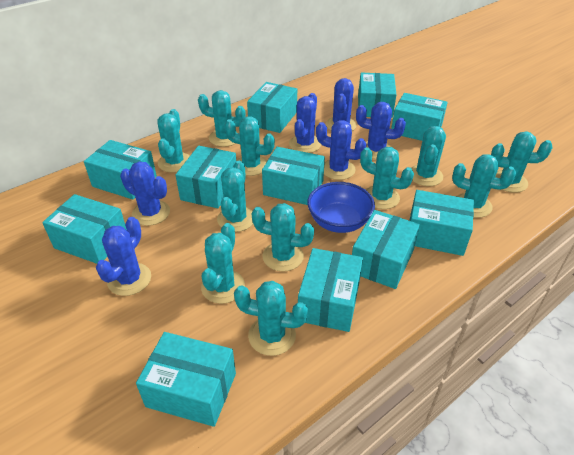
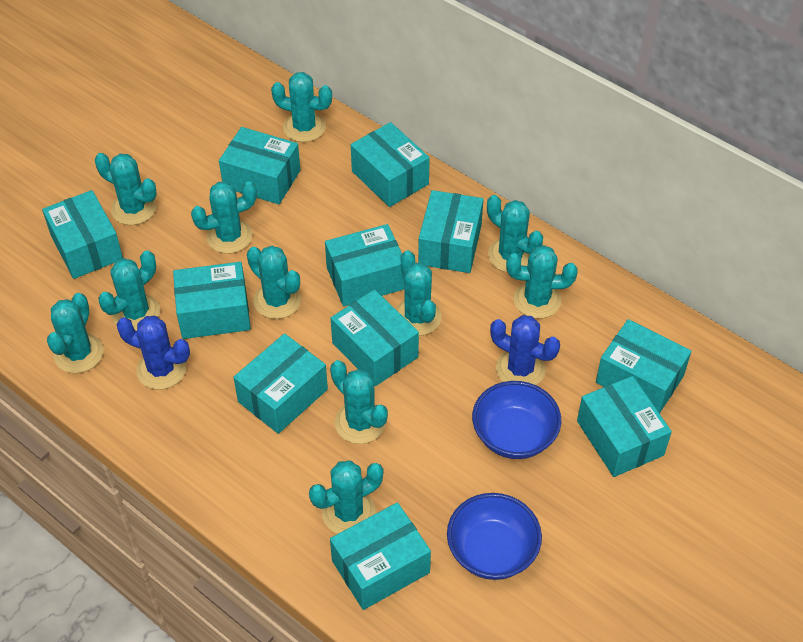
blue bowl: 1 -> 2
blue cactus: 6 -> 2

